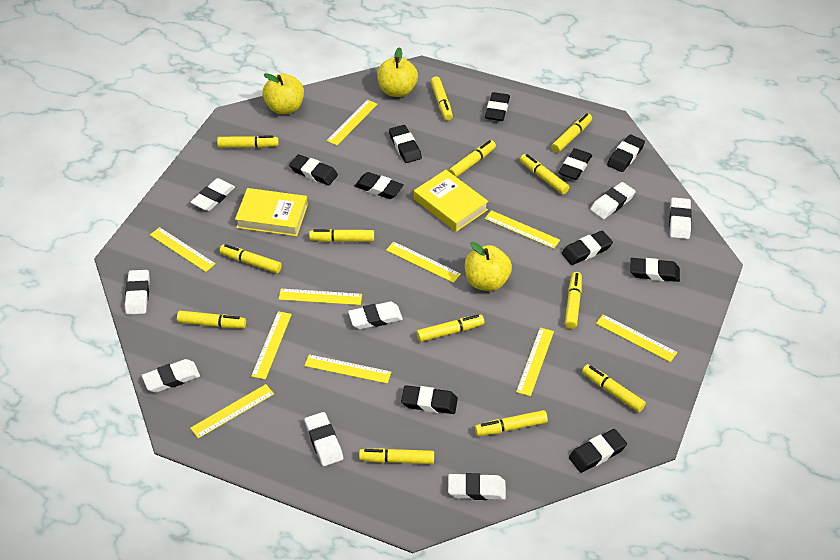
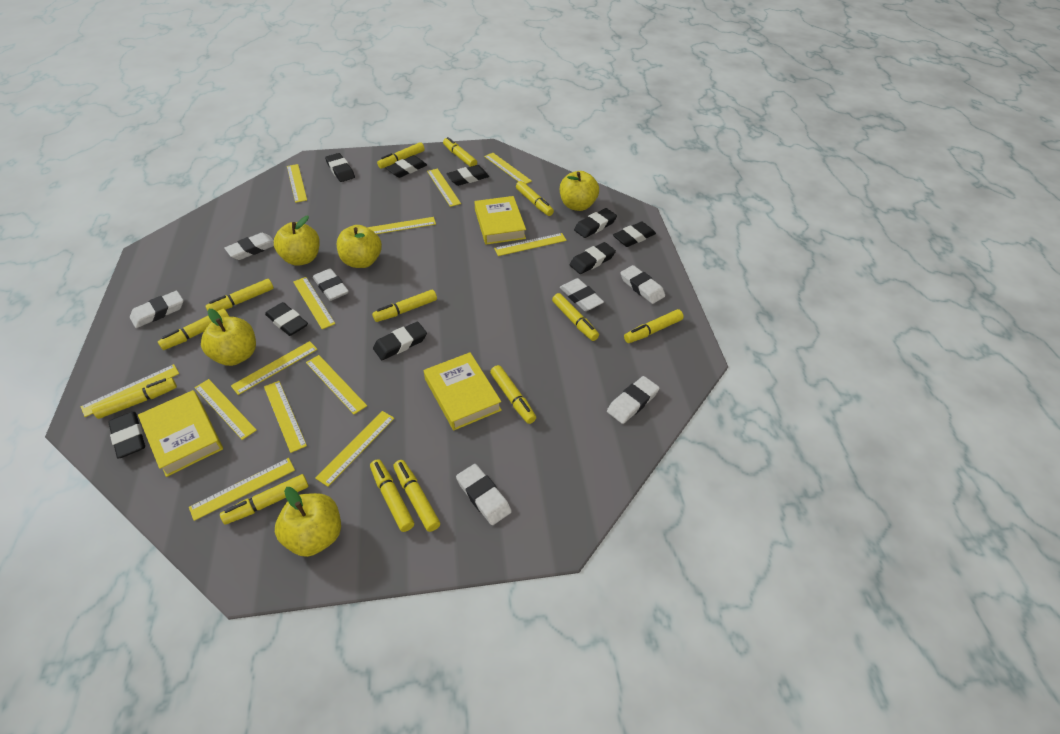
black eraser: 10 -> 9
white eraser: 8 -> 7
yellow apple: 3 -> 5
yellow book: 2 -> 3
yellow ruler: 10 -> 13

